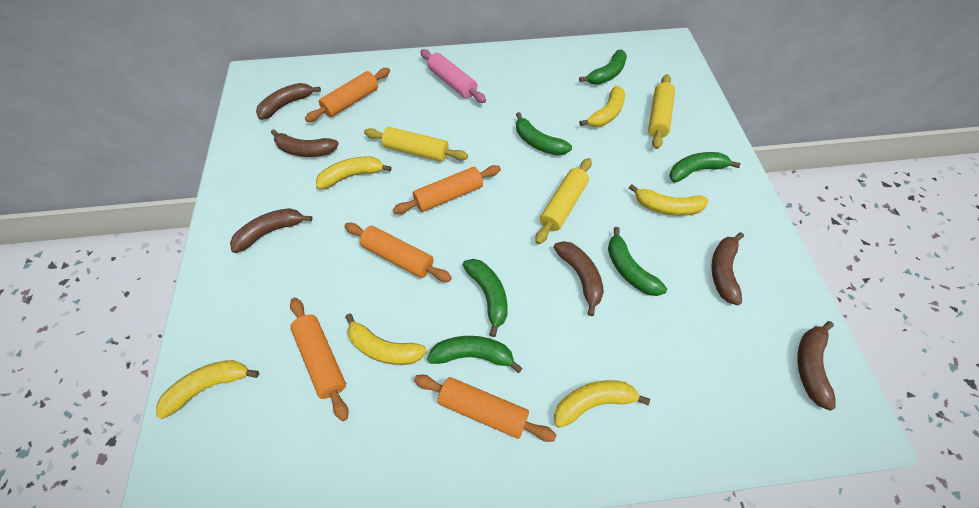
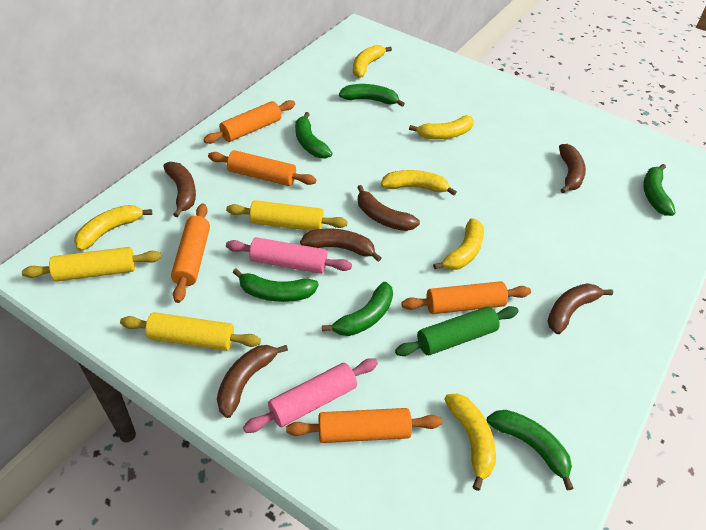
green rolling pin: 0 -> 1
pink rolling pin: 1 -> 2

